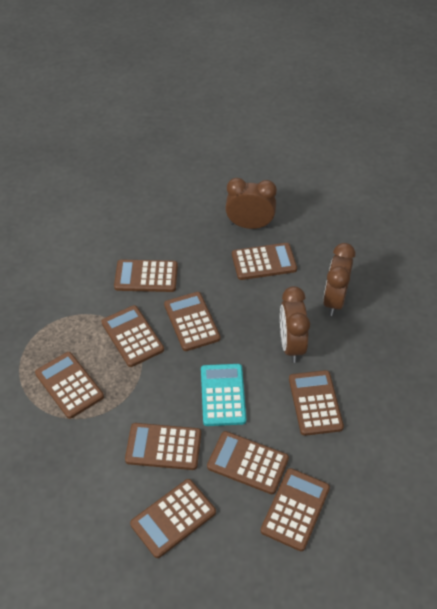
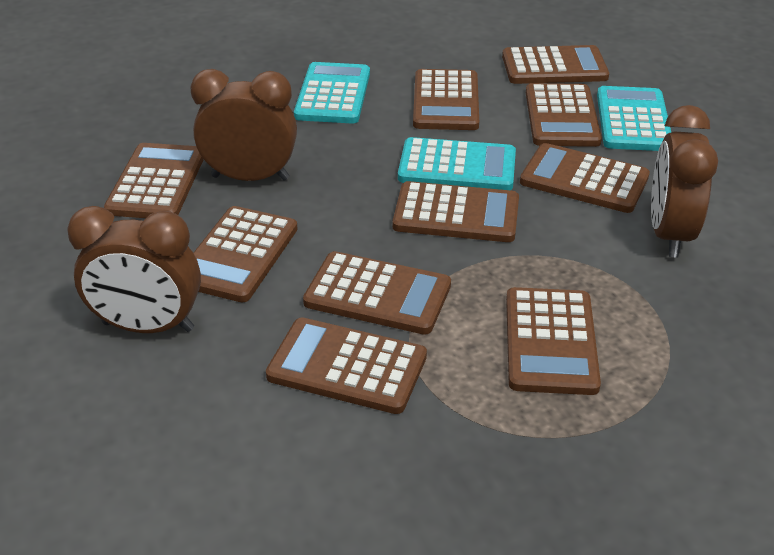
turquoise calculator: 1 -> 3

